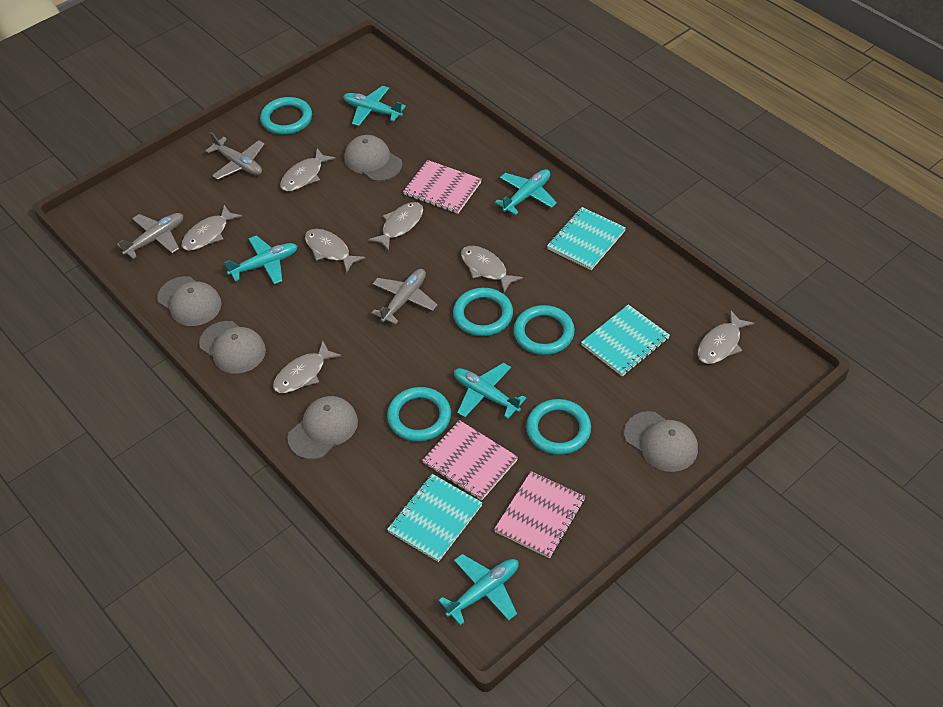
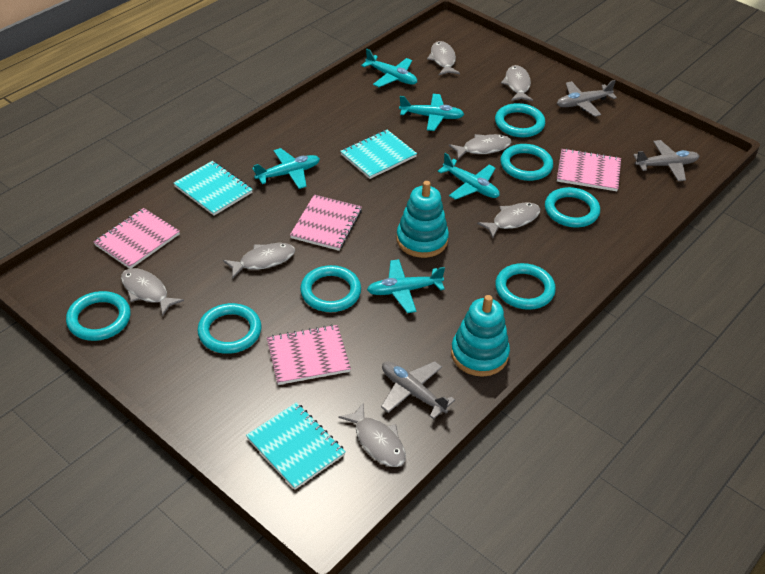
grey cap: 5 -> 0
pink notebook: 3 -> 4
turquoise ring: 5 -> 7
turquoise stacking toy: 0 -> 2

